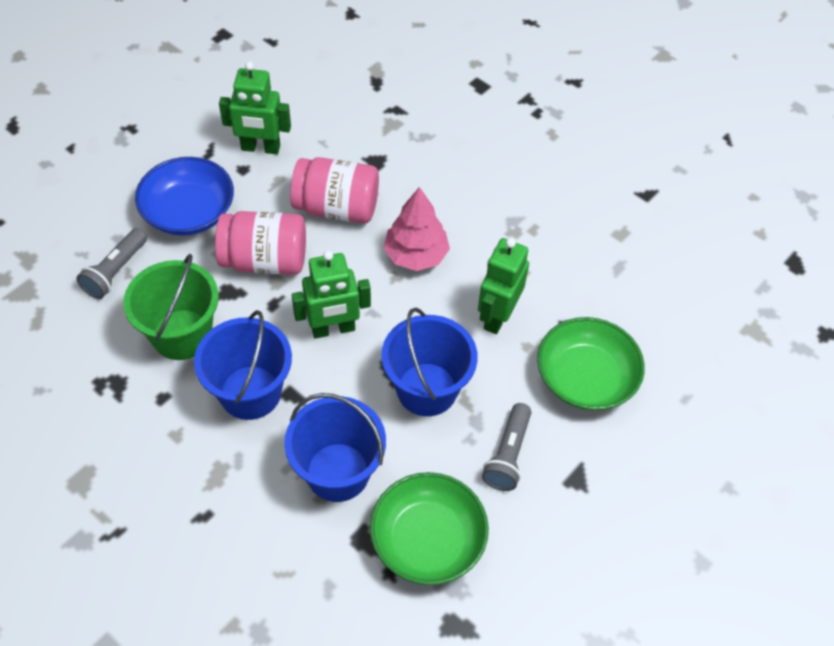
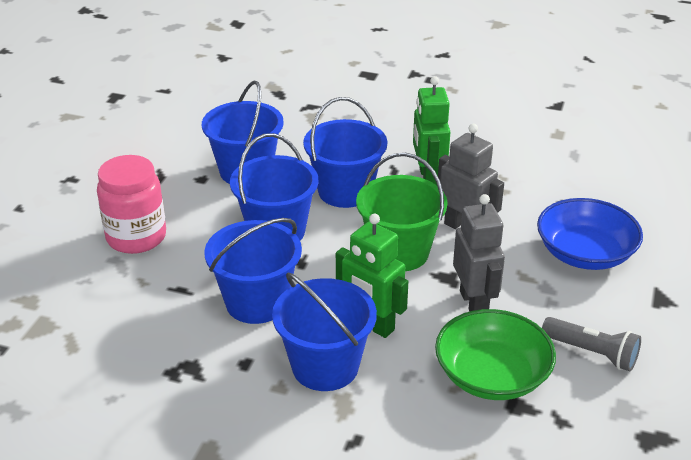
blue bucket: 3 -> 5
green bowl: 2 -> 1
green robot: 3 -> 2
grey flashlight: 2 -> 1
grey robot: 0 -> 2
pink jar: 2 -> 1
pink tree: 1 -> 0

